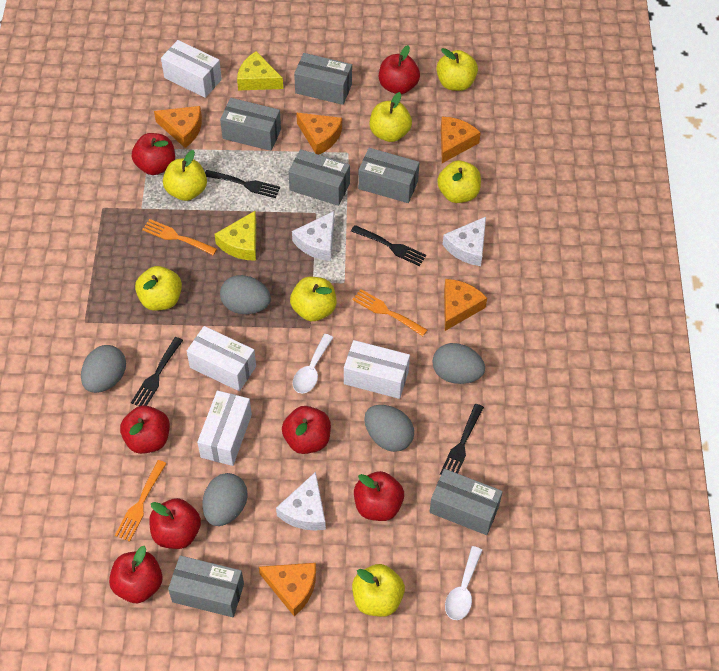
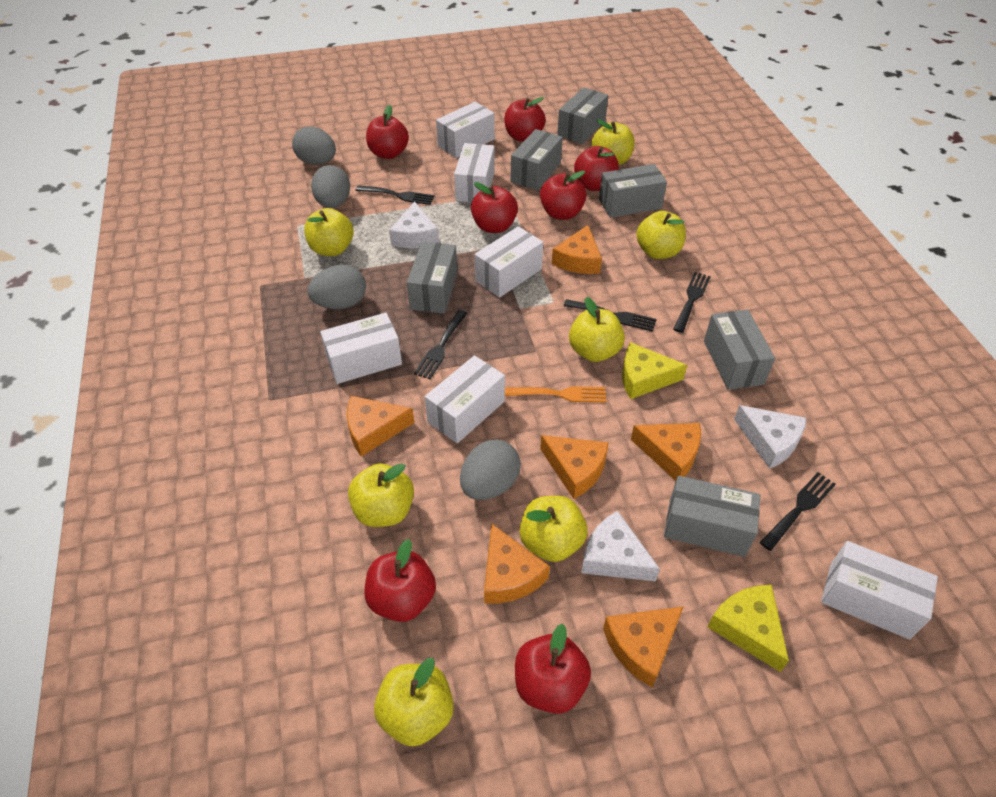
black fork: 4 -> 5
grey egg: 5 -> 4
orange cheese: 5 -> 6
orange fork: 3 -> 1
white box: 4 -> 6
white spoon: 2 -> 0

